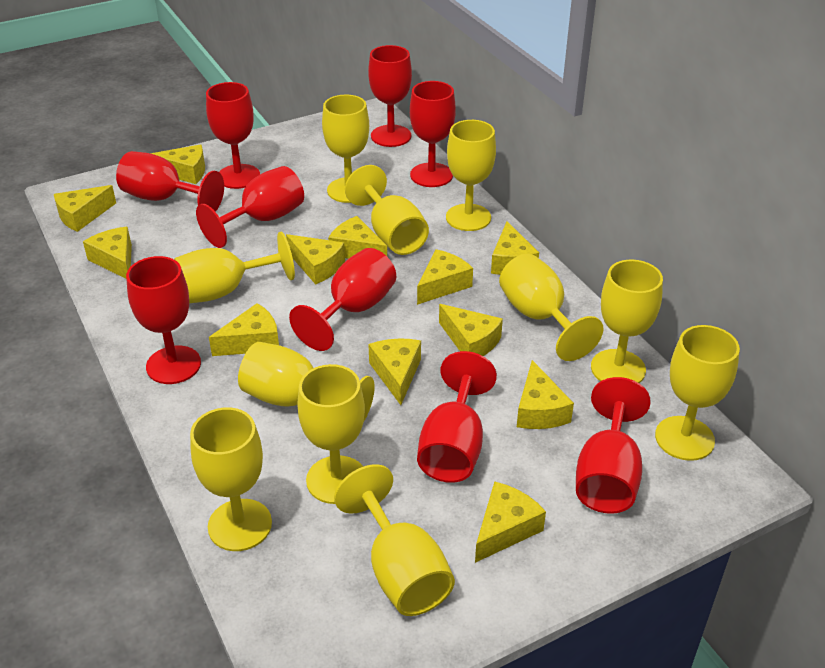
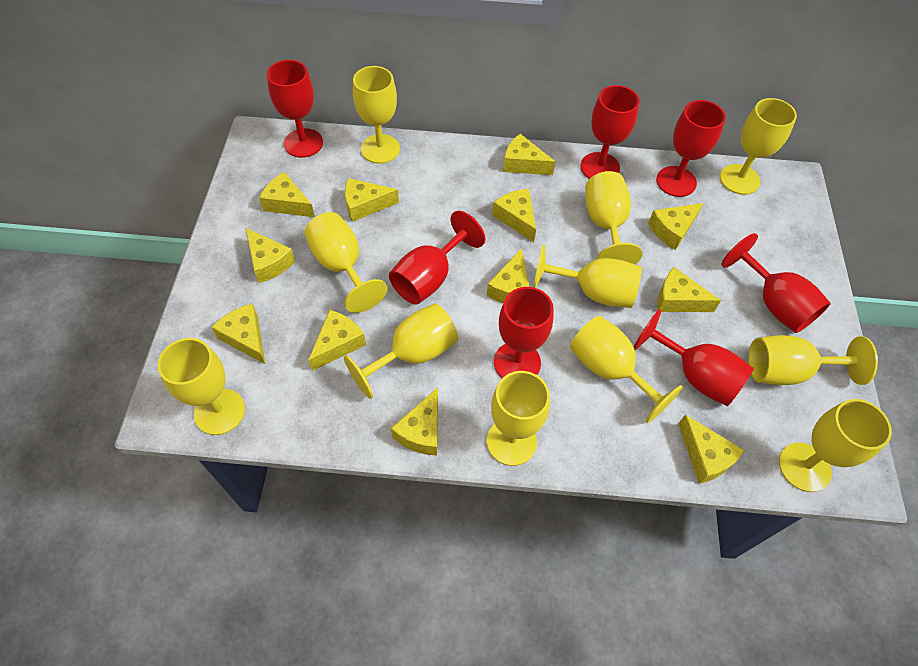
red goblet: 9 -> 7

